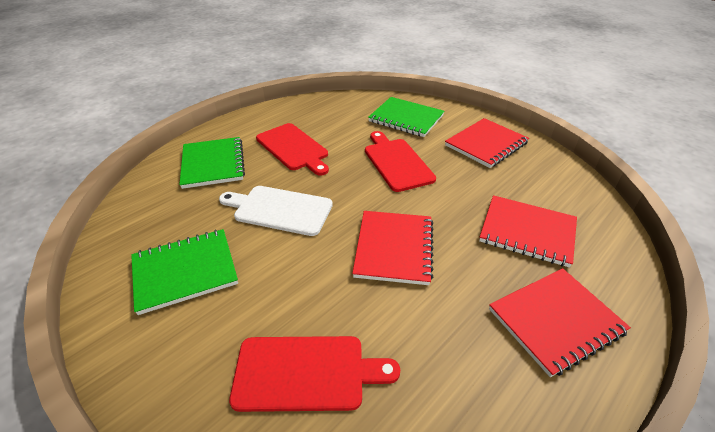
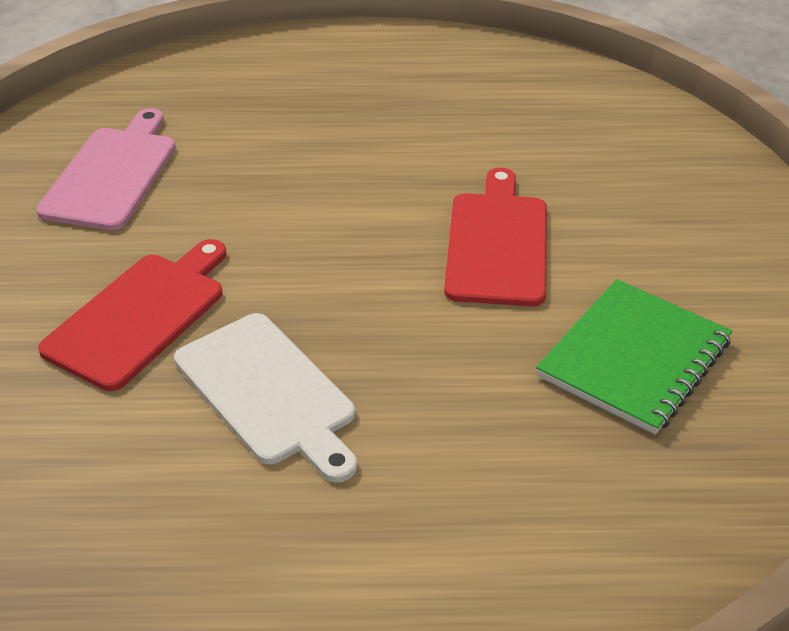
green notebook: 3 -> 1
pink cutting board: 0 -> 1
red cutting board: 3 -> 2
red notebook: 4 -> 0

